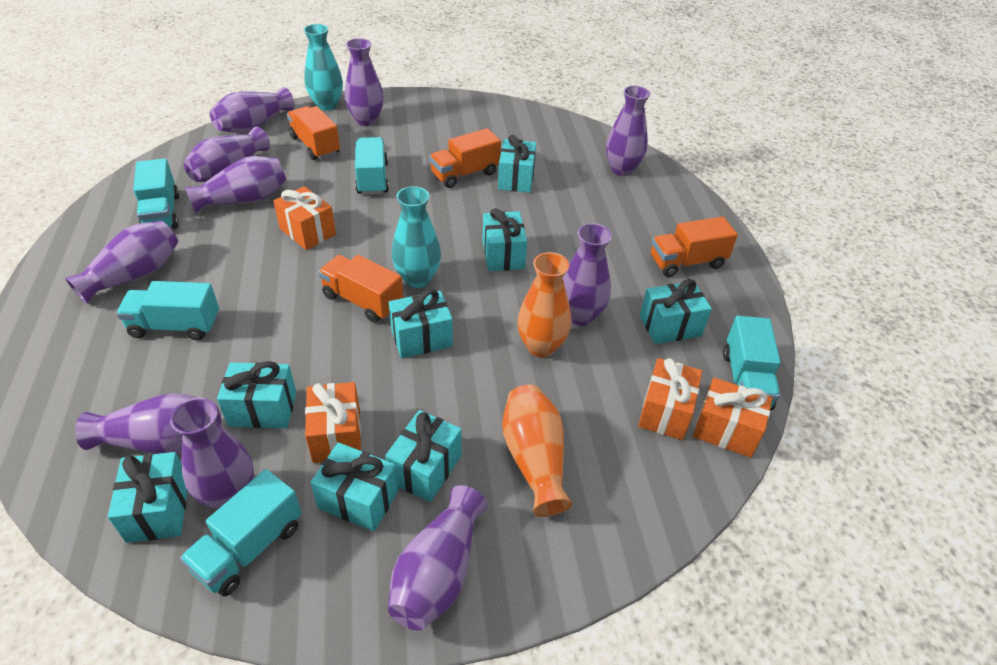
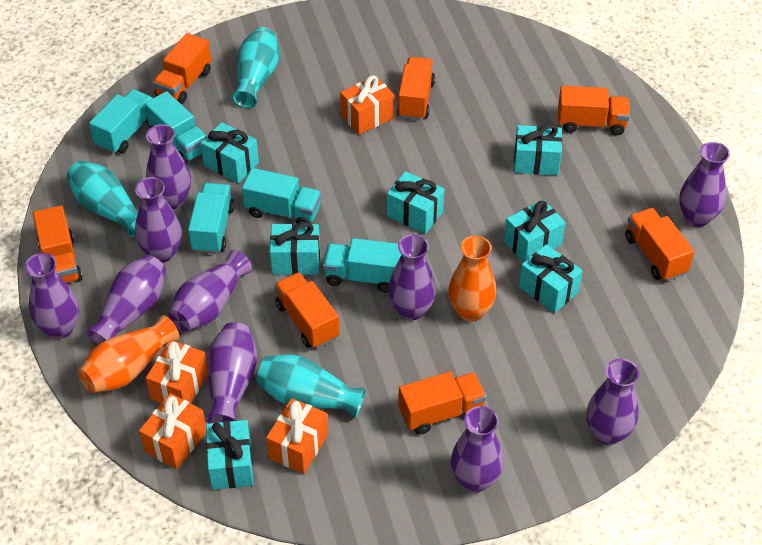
orange truck: 4 -> 7
turquoise gift: 8 -> 7
turquoise vase: 2 -> 3

